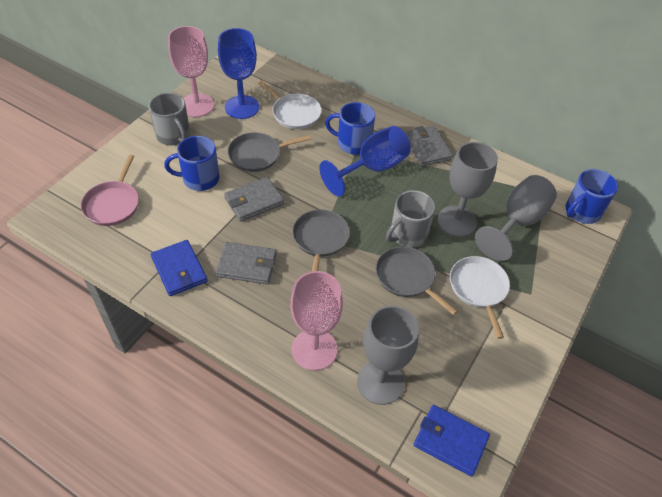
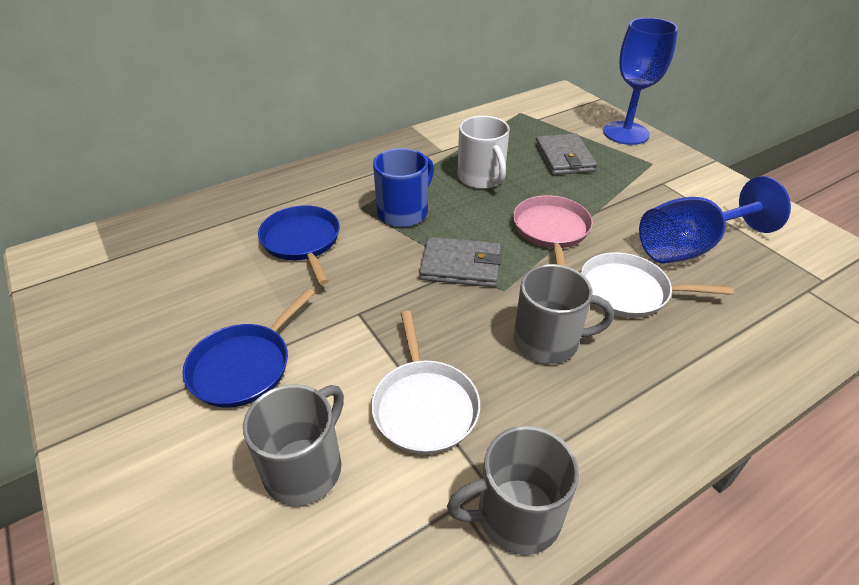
blue mug: 3 -> 1
blue pan: 0 -> 2
blue wallet: 2 -> 0
grey goblet: 3 -> 0
grey mug: 2 -> 3
grey pan: 3 -> 0
grey wallet: 3 -> 2
pink goblet: 2 -> 0
white mug: 0 -> 1

